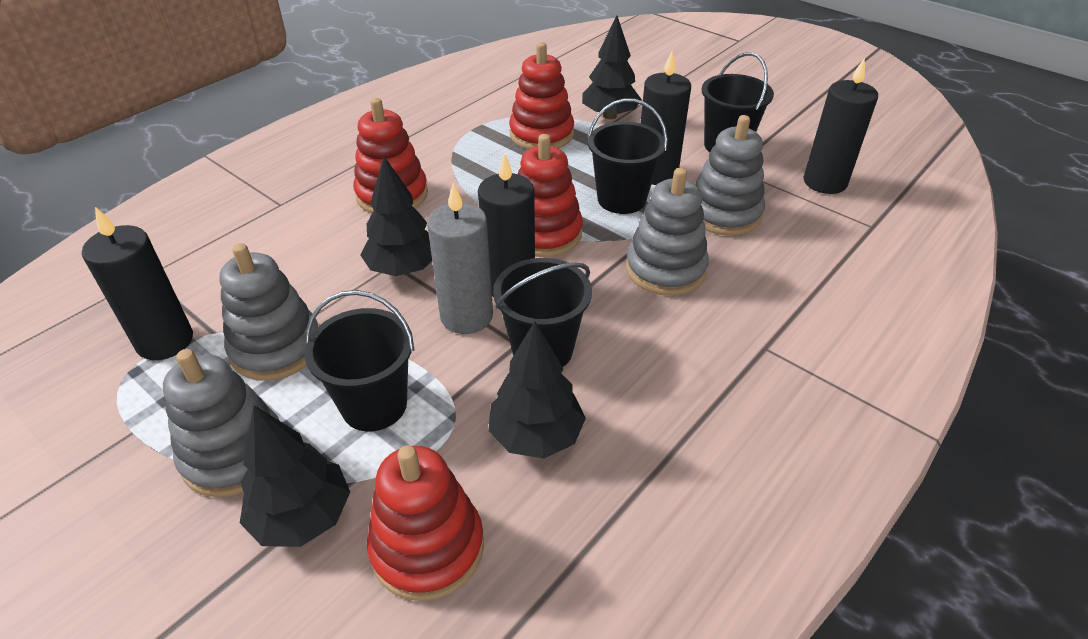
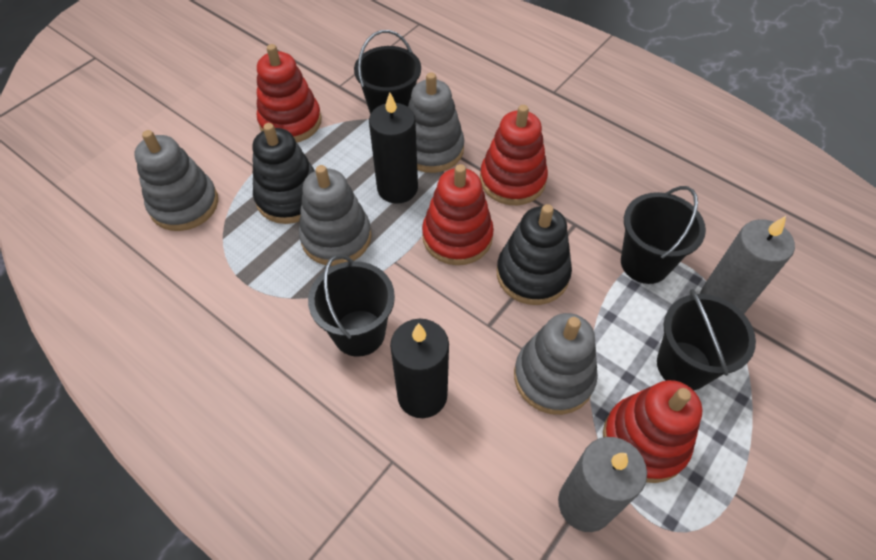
black candle: 4 -> 2
black stacking toy: 0 -> 2
black tree: 4 -> 0
grey candle: 1 -> 2

